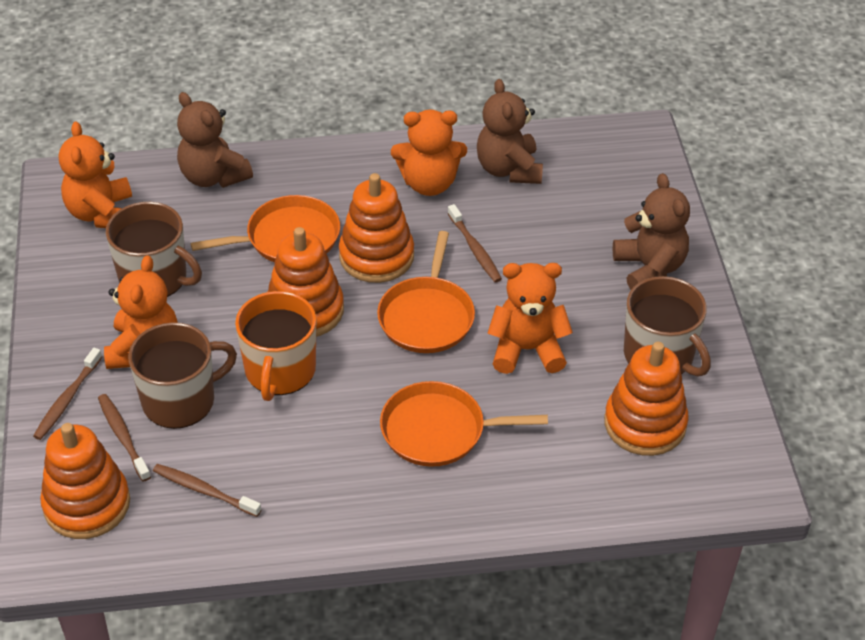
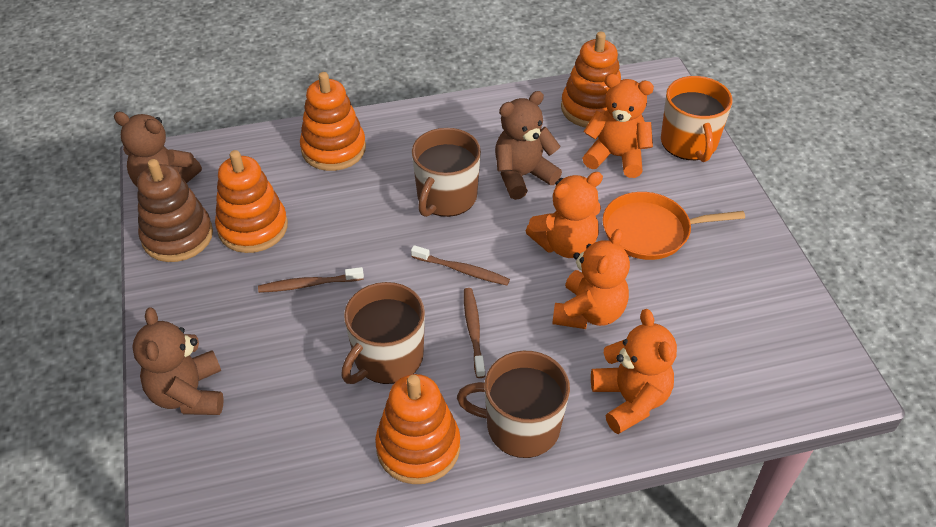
brown stacking toy: 0 -> 1
brown toothbrush: 4 -> 3
orange pan: 3 -> 1

